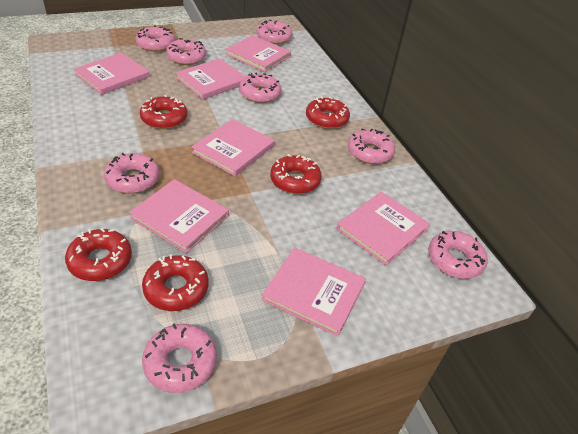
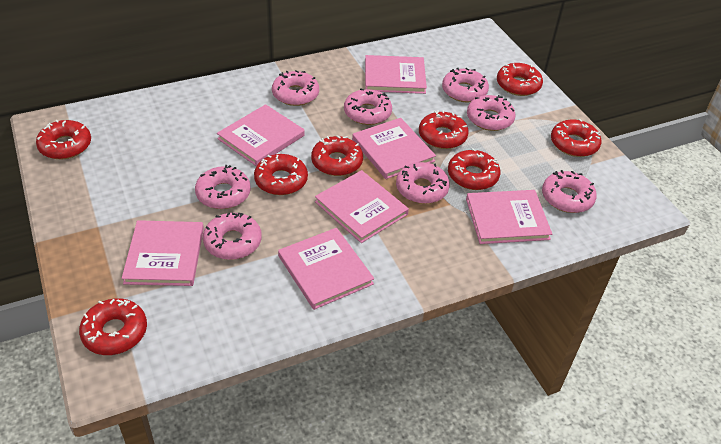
red donut: 5 -> 8

